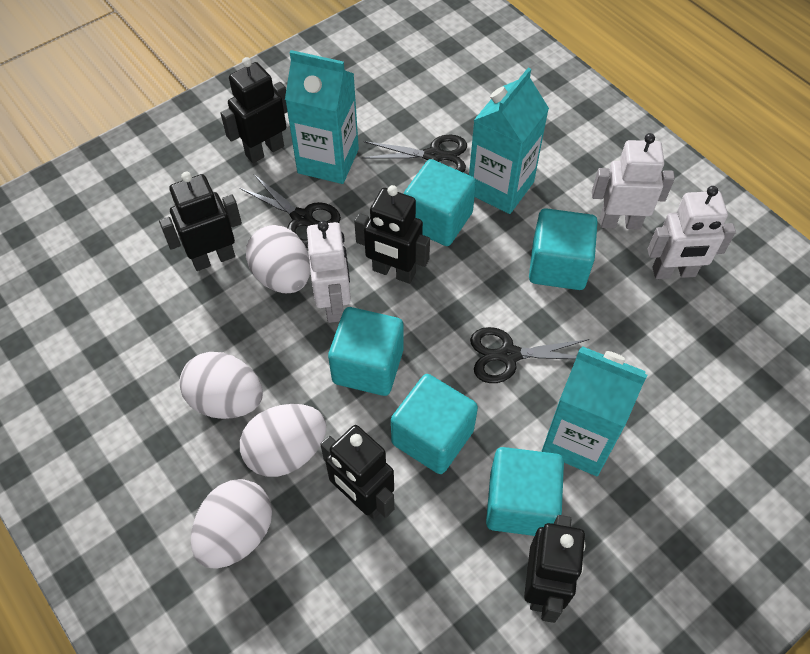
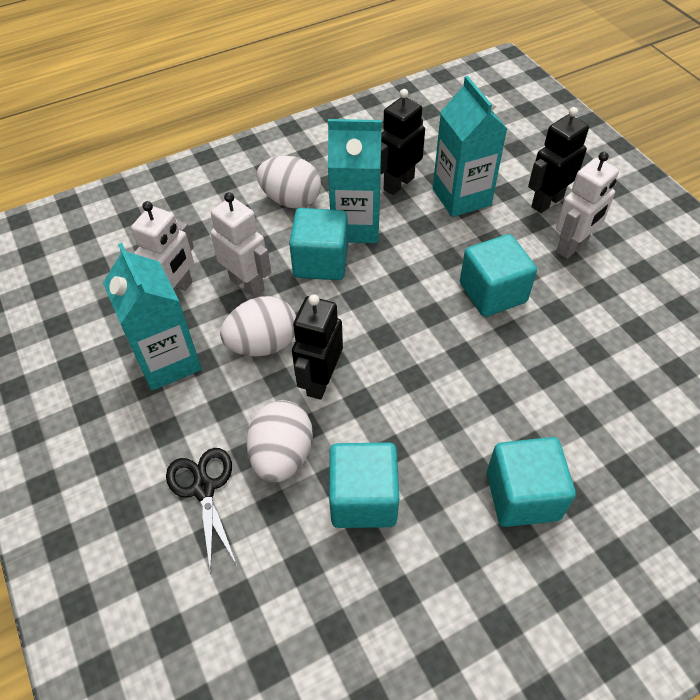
black robot: 5 -> 3
black scissors: 3 -> 1
turquoise cube: 5 -> 4
white egg: 4 -> 3

